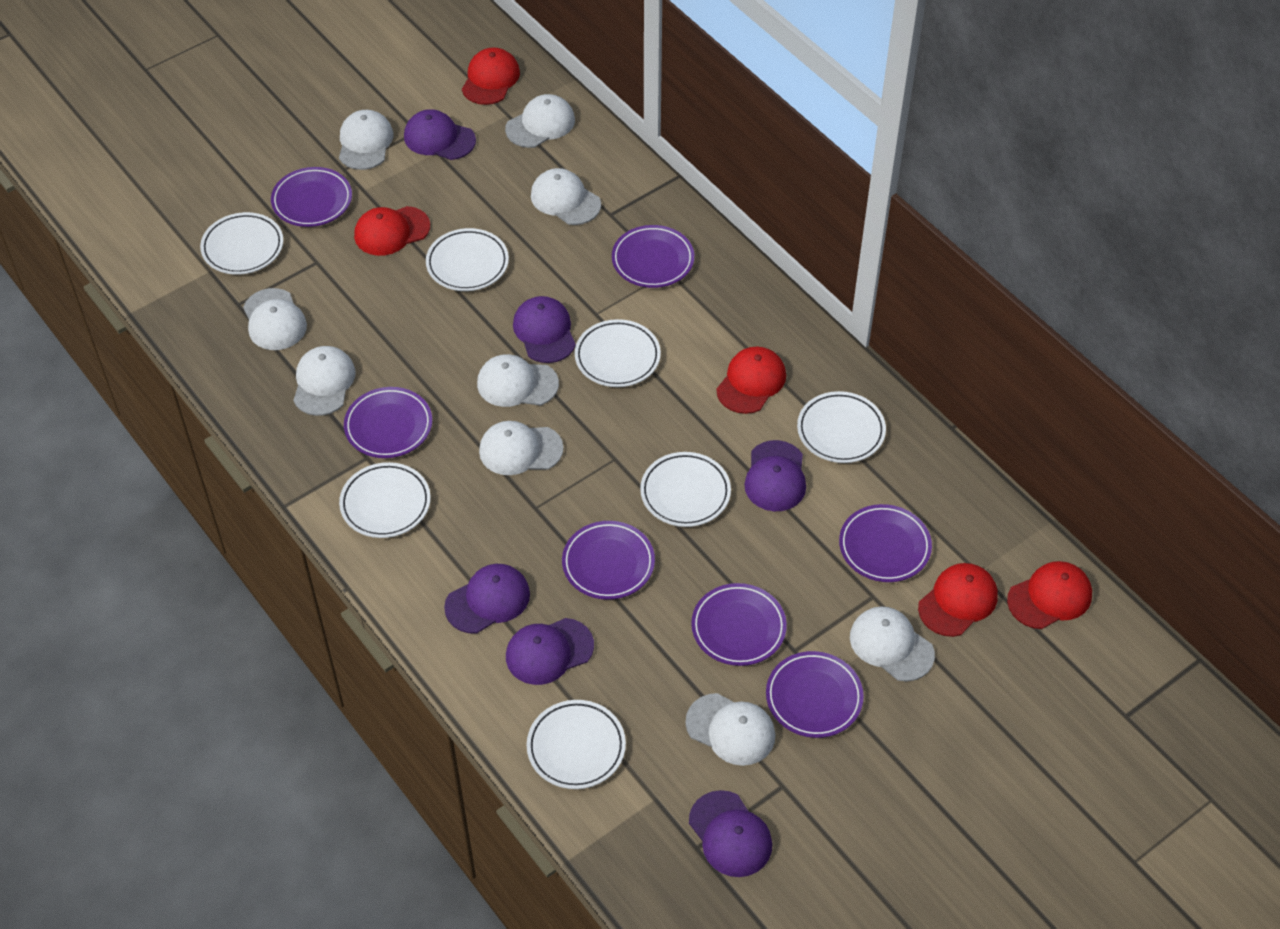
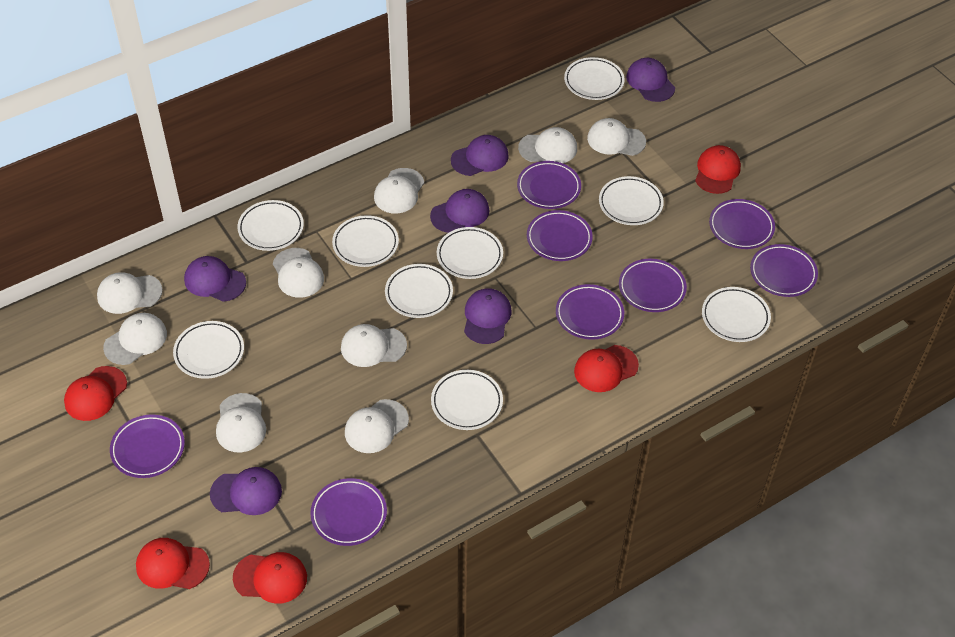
purple plate: 7 -> 8
white plate: 7 -> 9

